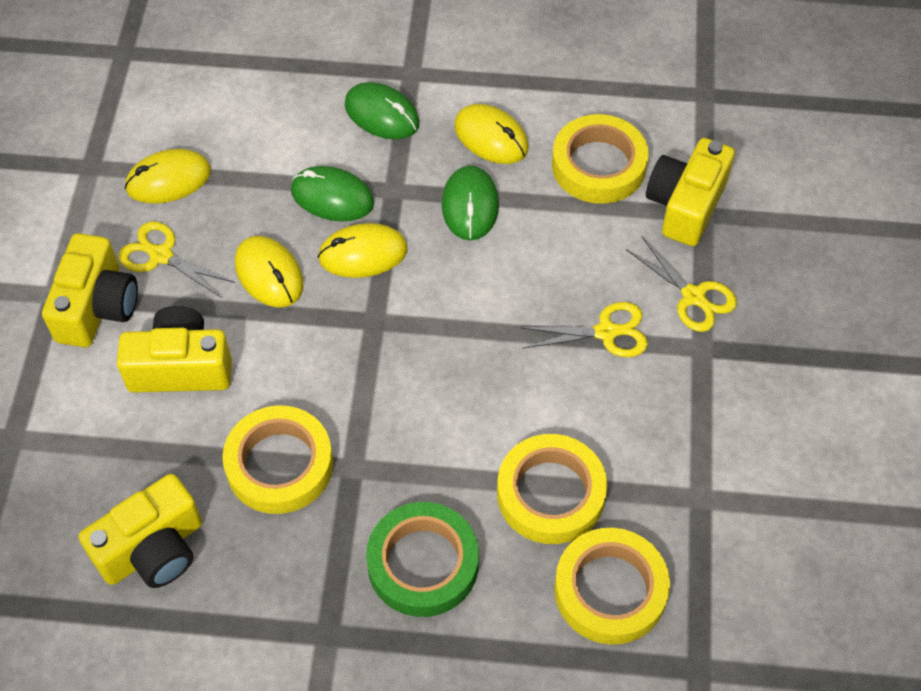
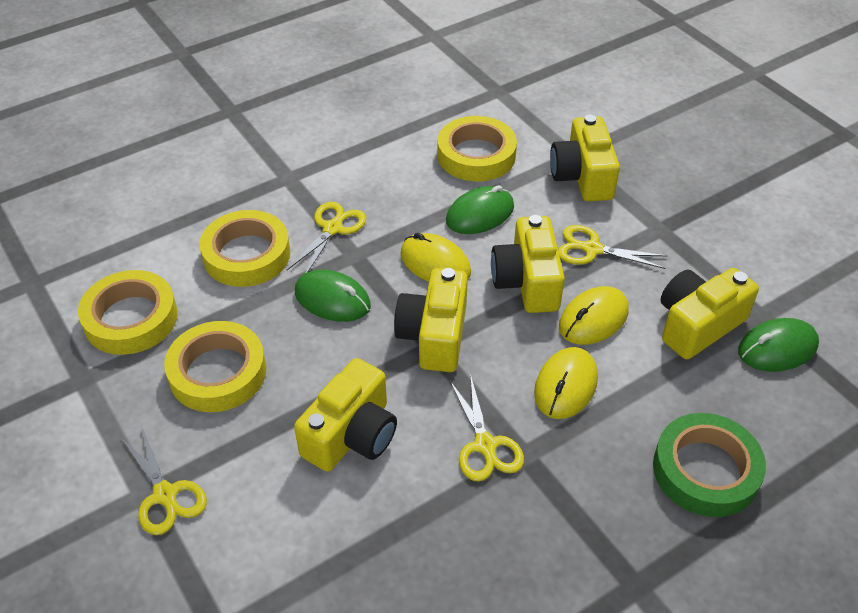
yellow camera: 4 -> 5
yellow mouse: 4 -> 3
yellow scissors: 3 -> 4

